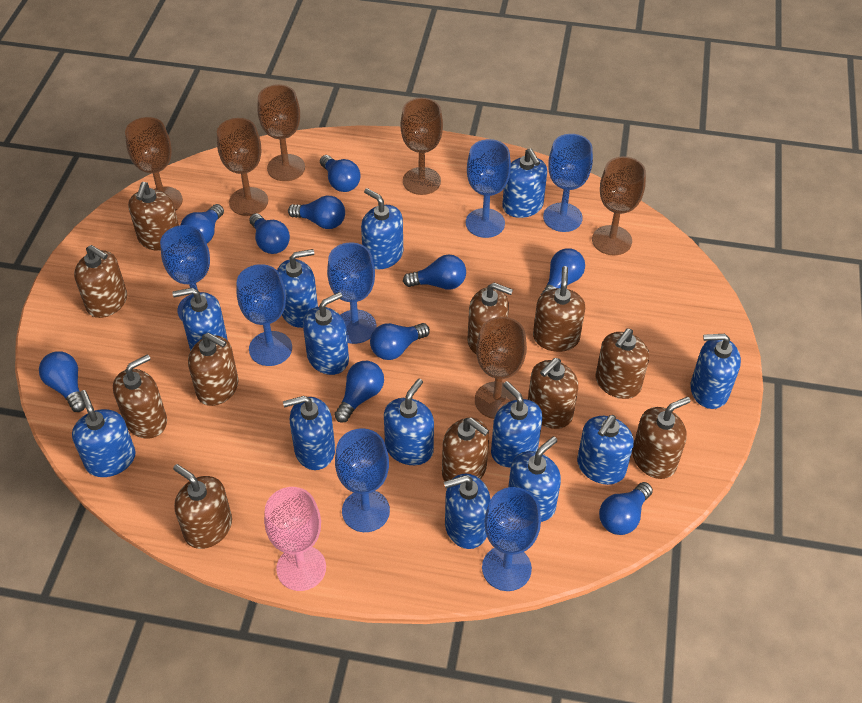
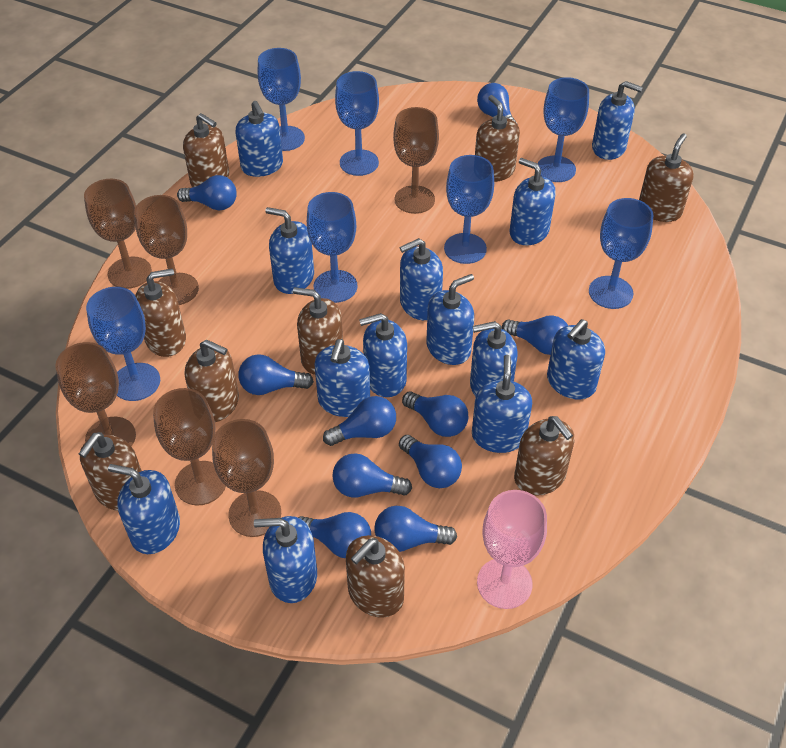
brown soap dispenser: 11 -> 9

